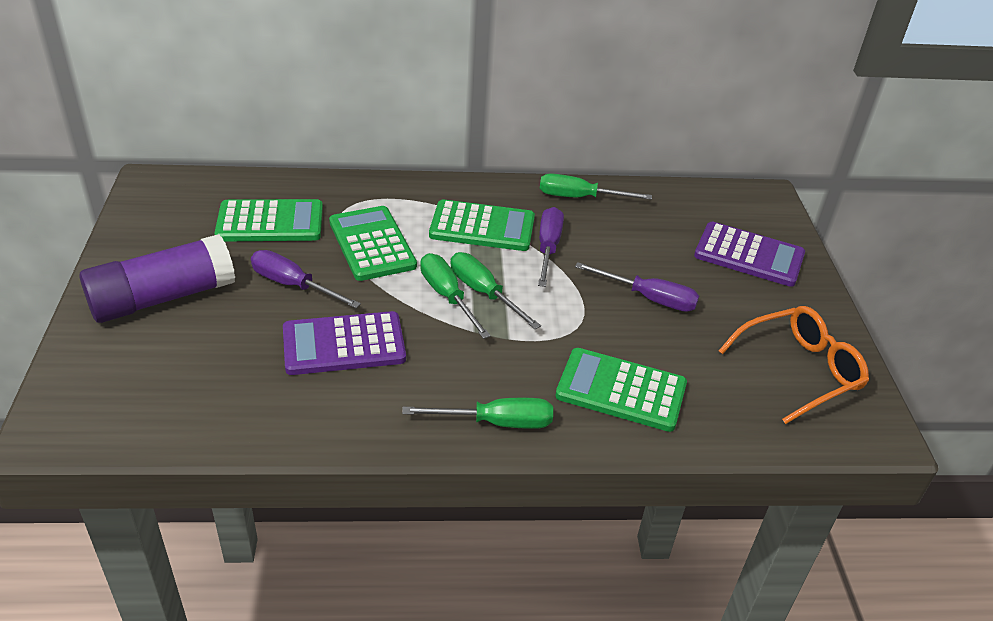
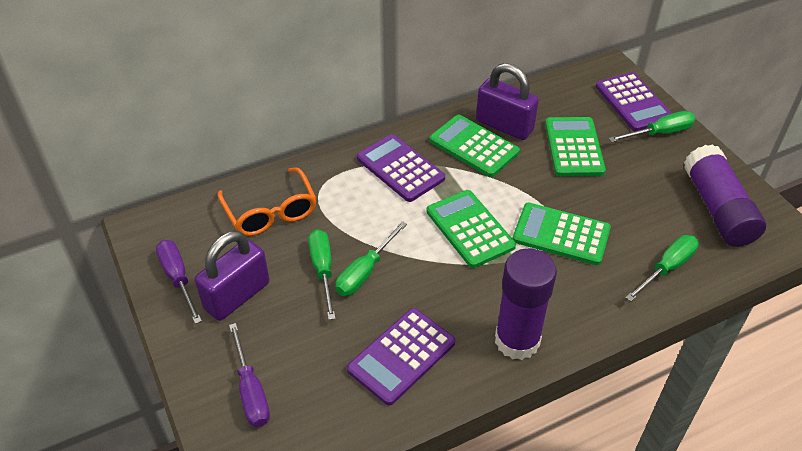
purple calculator: 2 -> 3
purple glue stick: 1 -> 2
purple padlock: 0 -> 2
purple screwdriver: 3 -> 2

